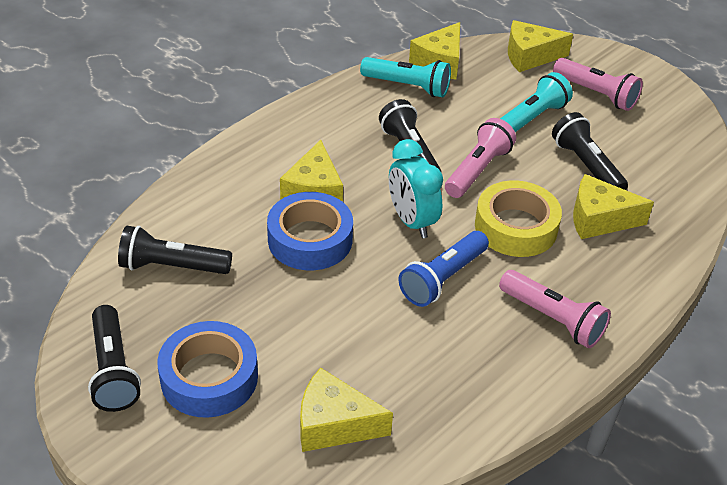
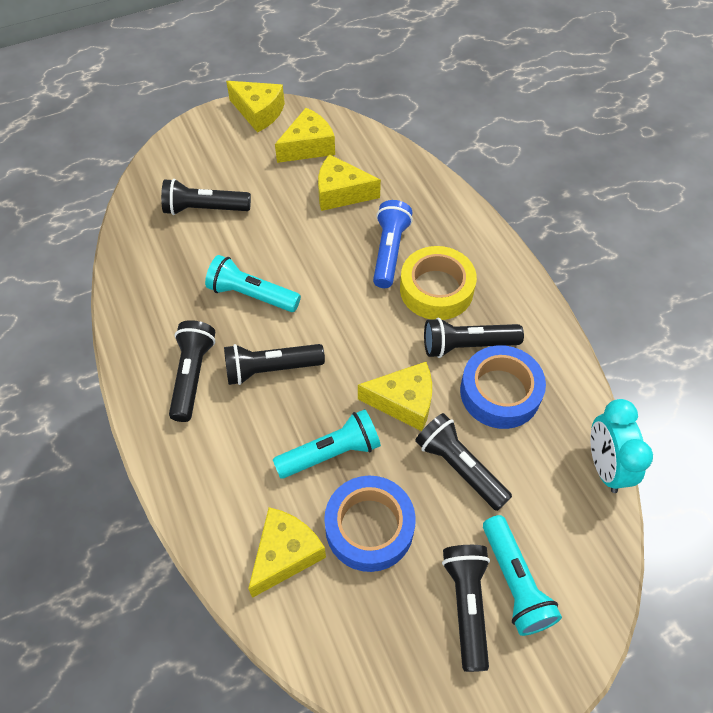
black flashlight: 4 -> 6
pink flashlight: 3 -> 0
turquoise flashlight: 2 -> 3

